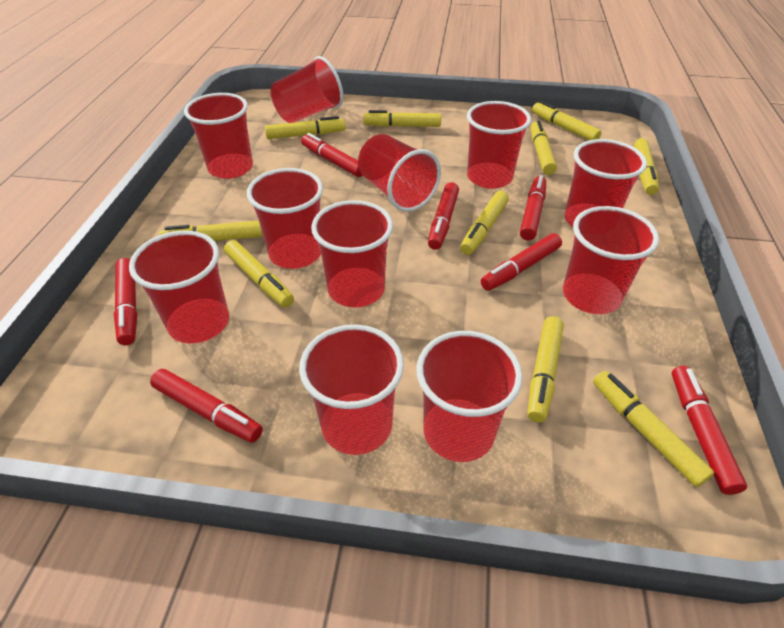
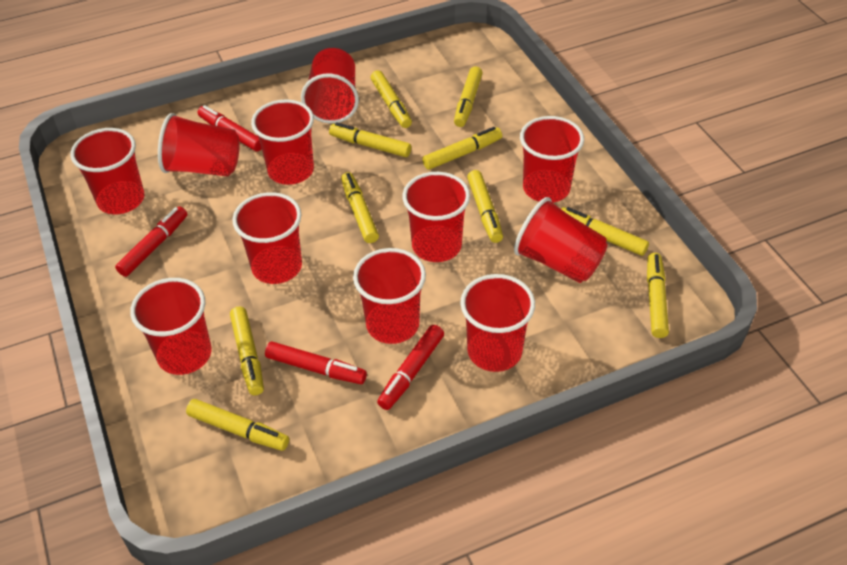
red marker: 7 -> 4

